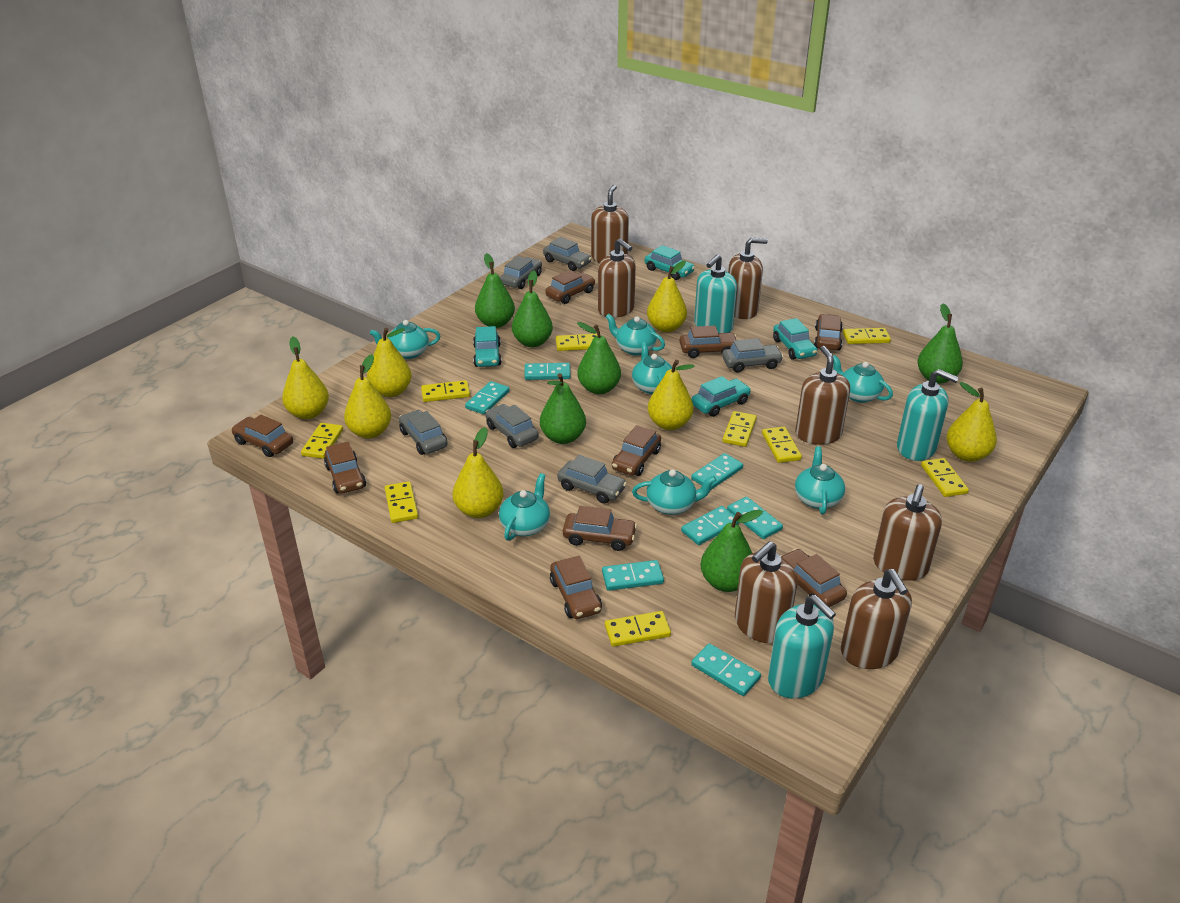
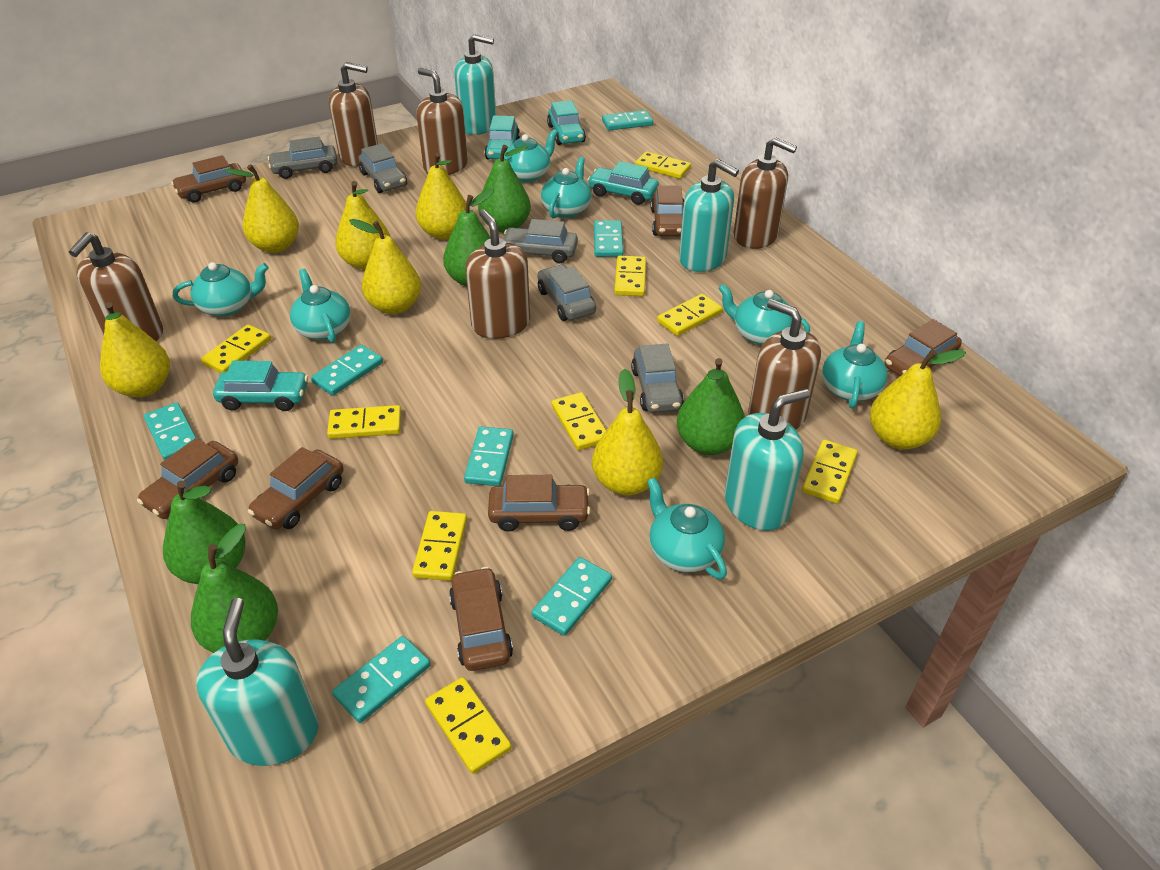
brown car: 9 -> 7
brown soap dispenser: 7 -> 6
green pear: 6 -> 5
grey car: 6 -> 5
turquoise soap dispenser: 3 -> 4

